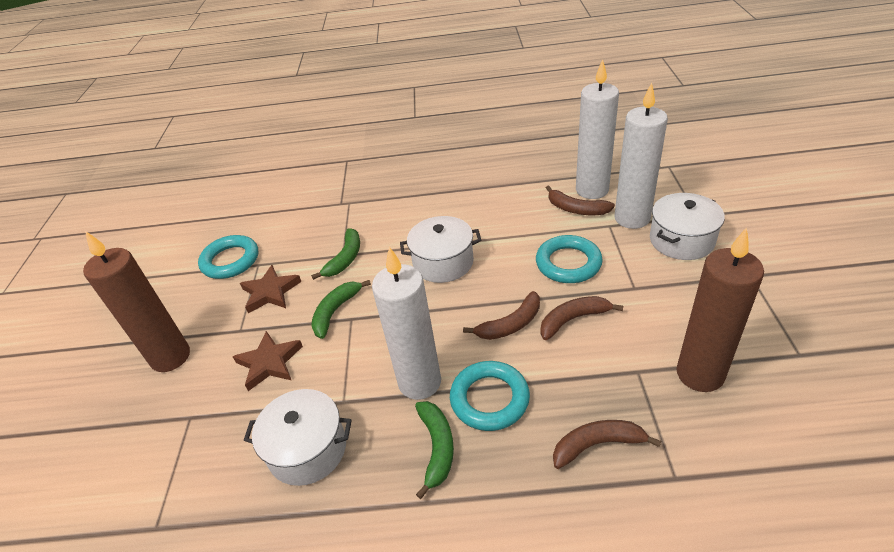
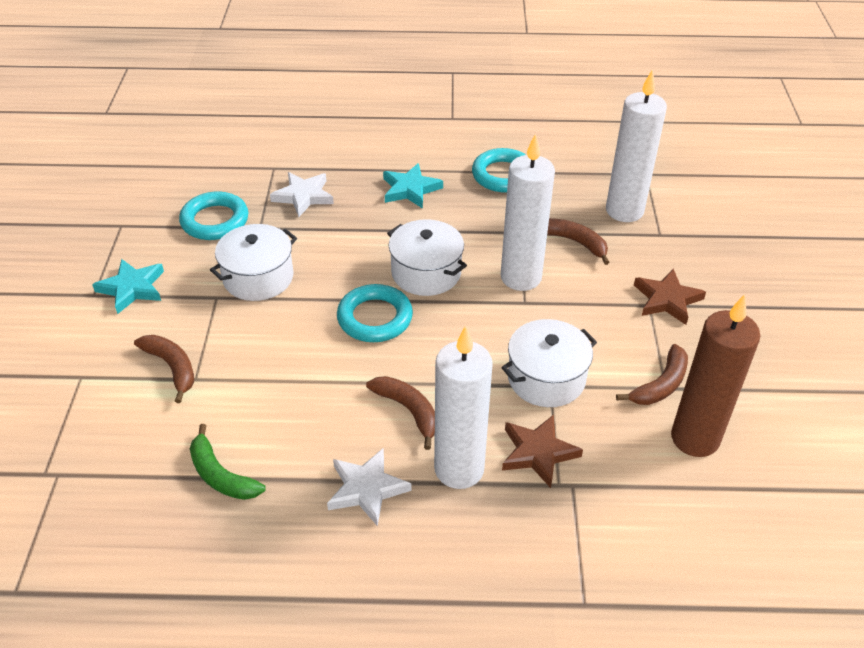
brown candle: 2 -> 1
green banana: 3 -> 1
turquoise star: 0 -> 2
white star: 0 -> 2

